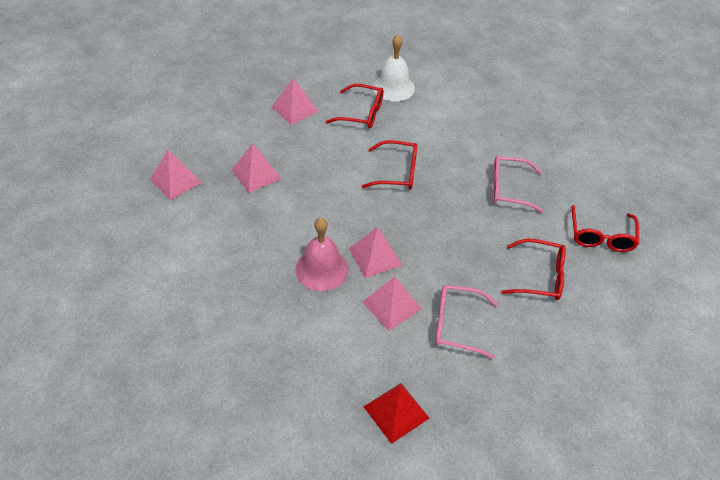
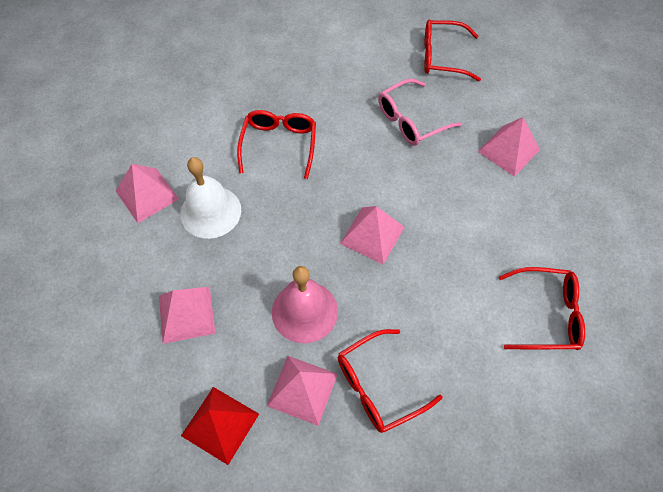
pink glasses: 2 -> 1

